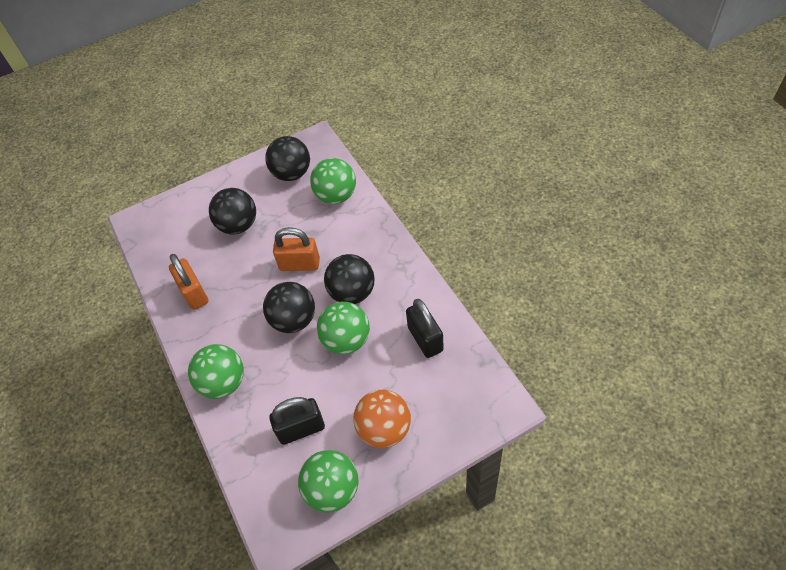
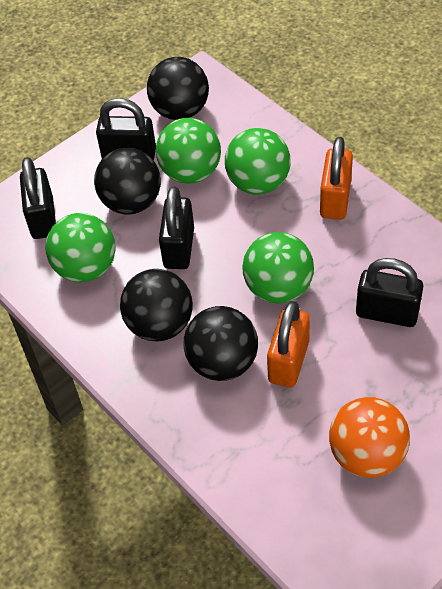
black padlock: 2 -> 4

